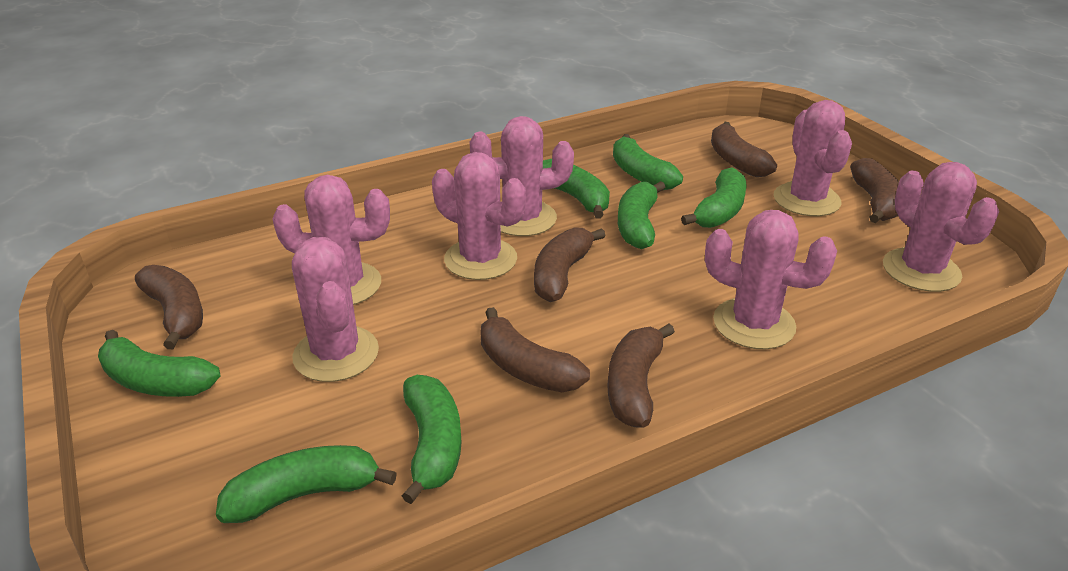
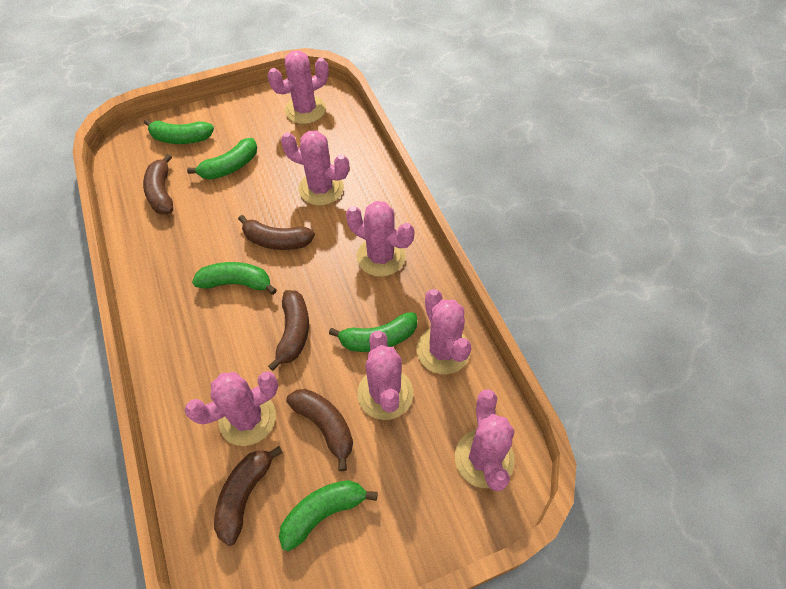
brown banana: 6 -> 5
green banana: 7 -> 5

